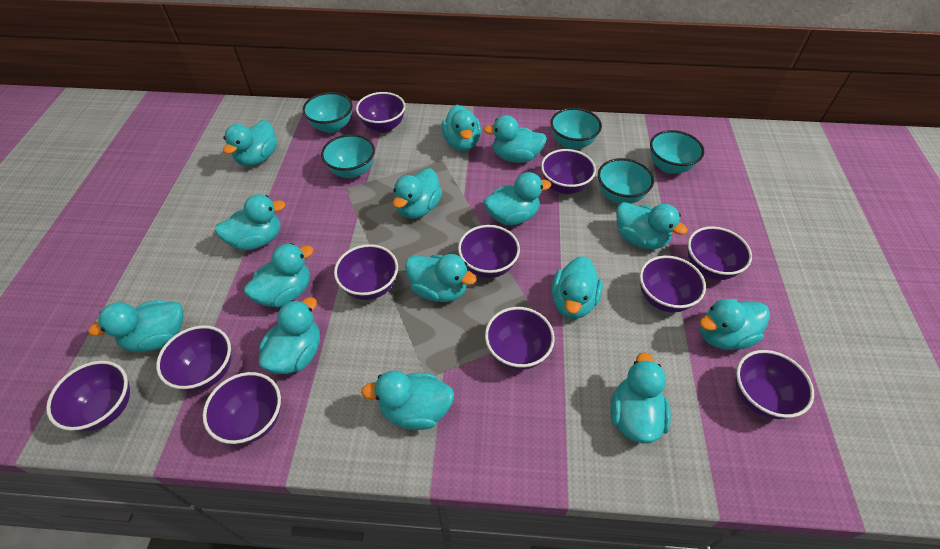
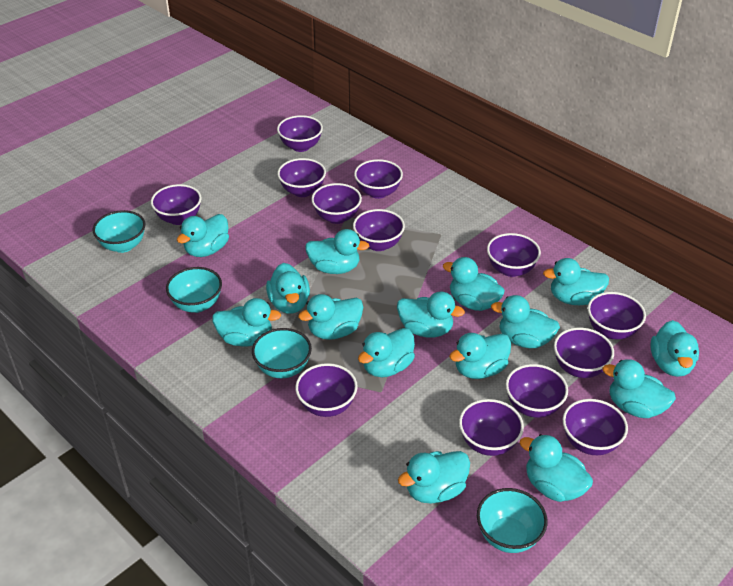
purple bowl: 11 -> 13
turquoise bowl: 5 -> 4

